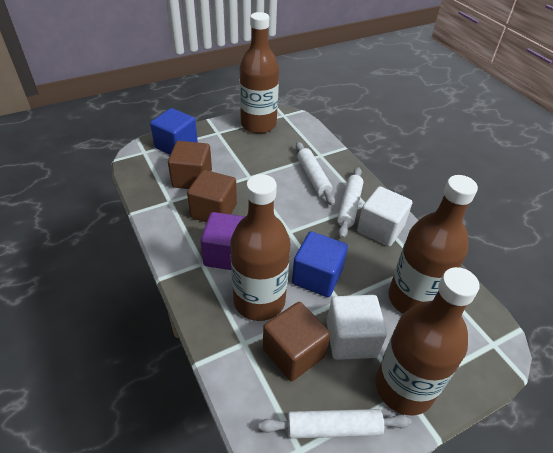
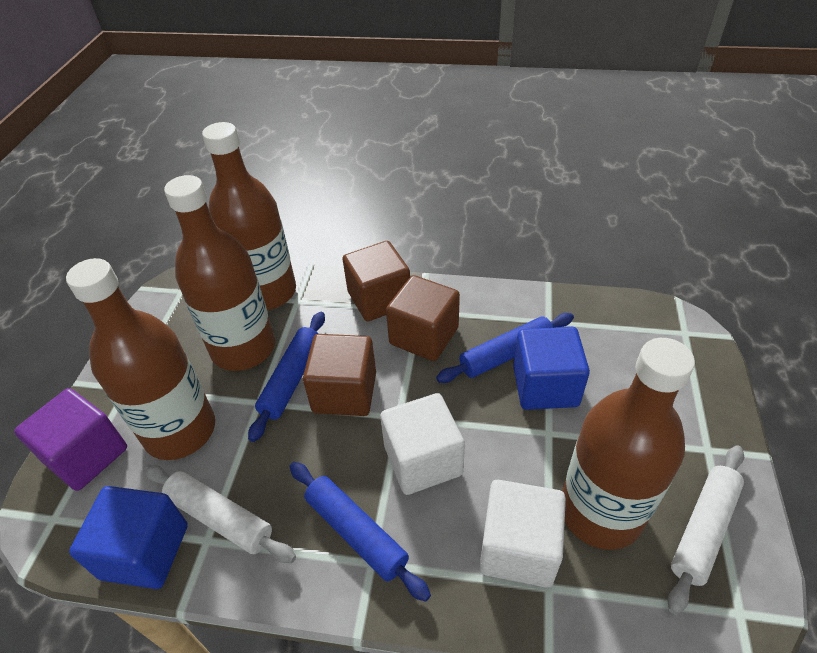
blue rolling pin: 0 -> 3
white rolling pin: 3 -> 2

